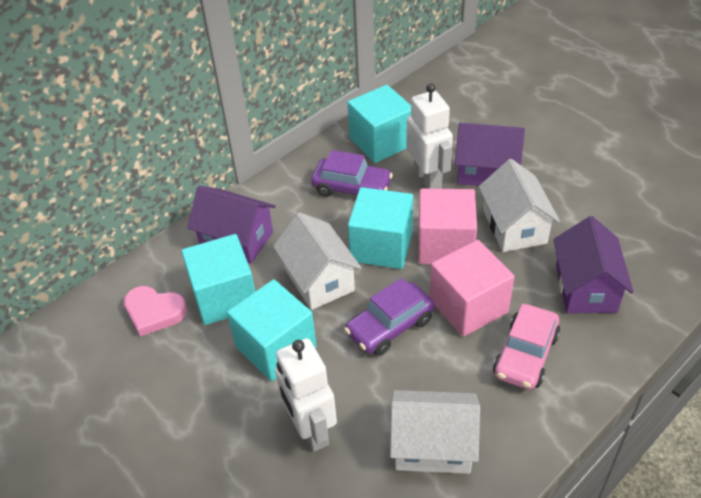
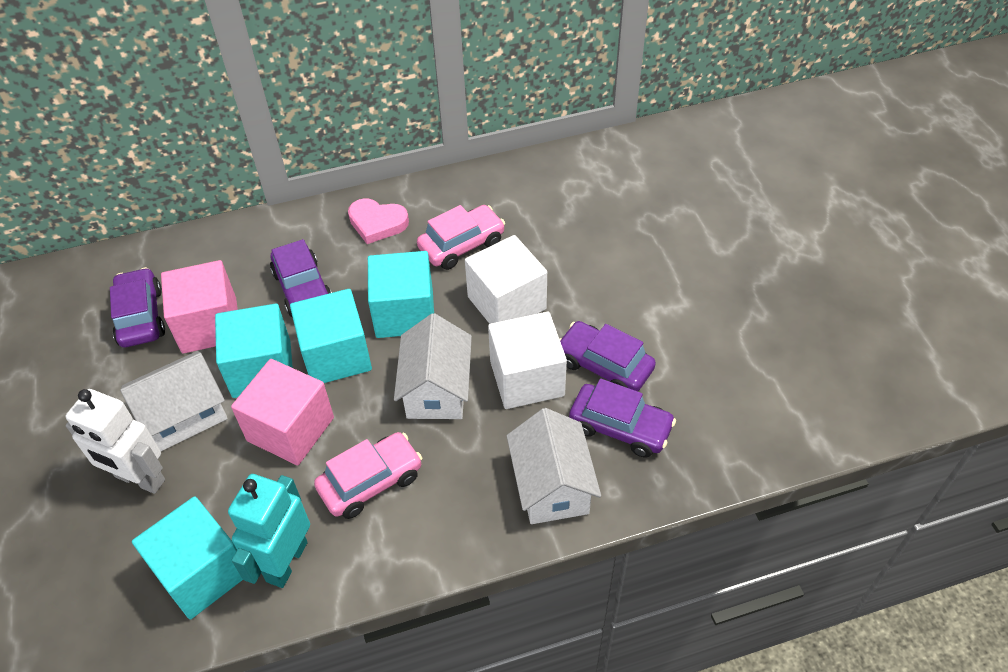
pink car: 1 -> 2
purple car: 2 -> 4
purple house: 3 -> 0
turquoise robot: 0 -> 1
white cube: 0 -> 2
white robot: 2 -> 1

